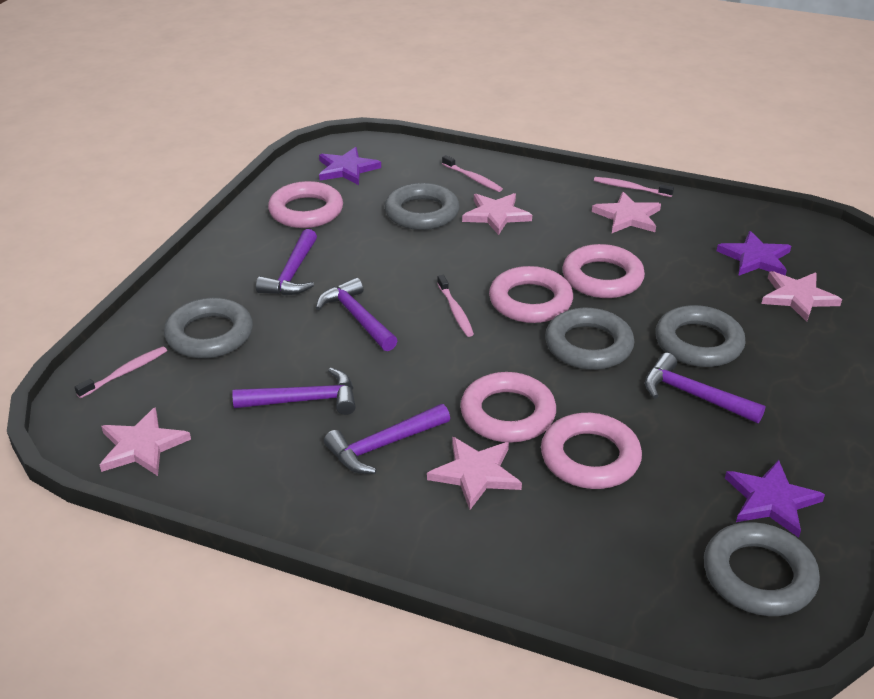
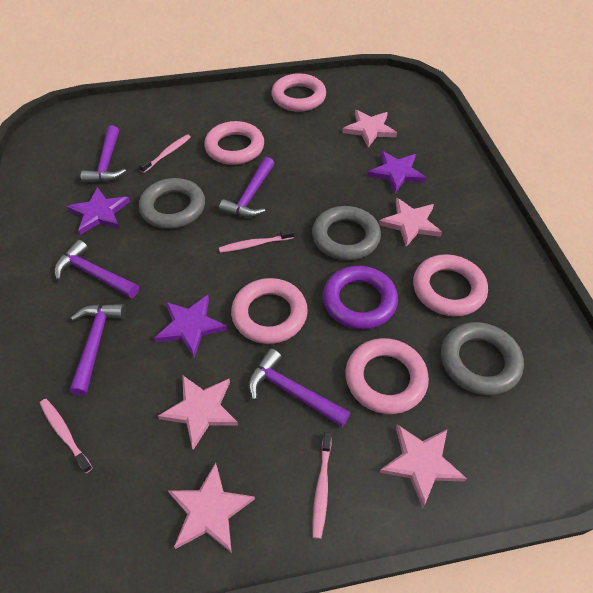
grey ring: 5 -> 3
purple ring: 0 -> 1

